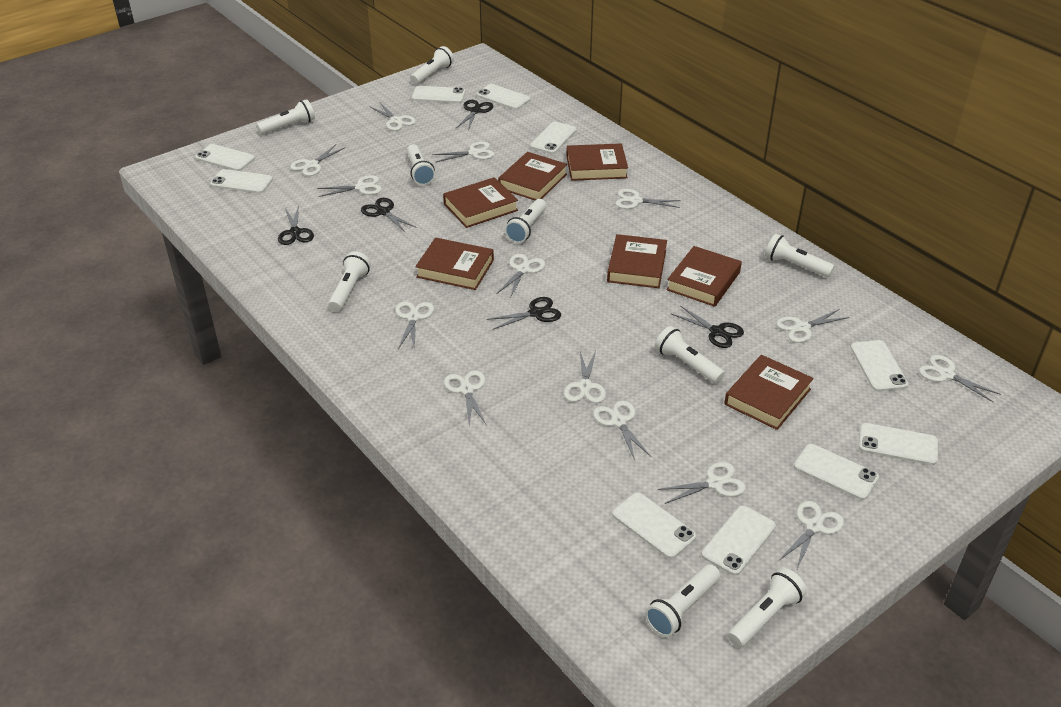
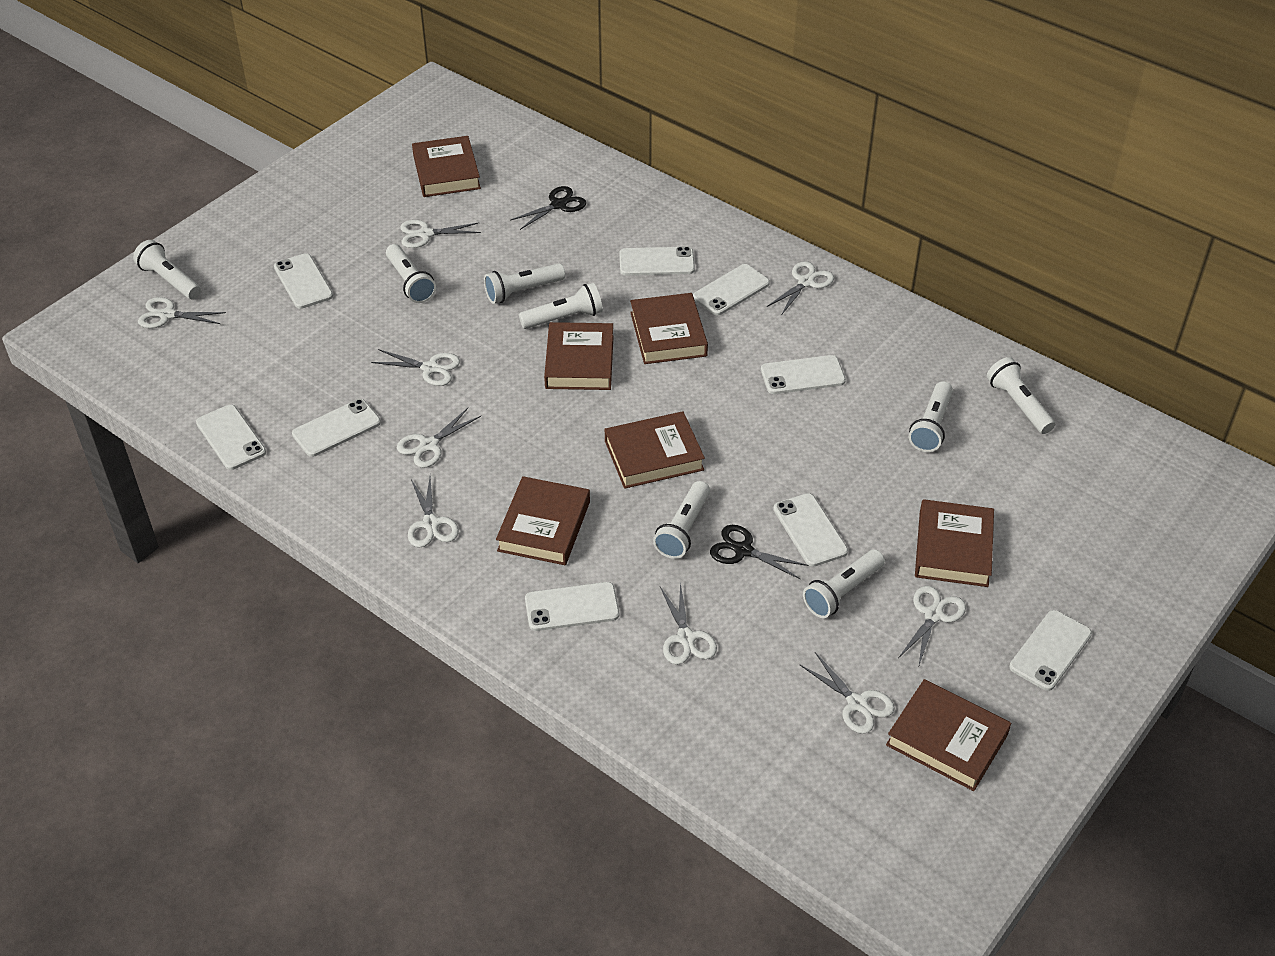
black scissors: 5 -> 2
white flashlight: 9 -> 8
white phone: 10 -> 9
white scissors: 14 -> 9

